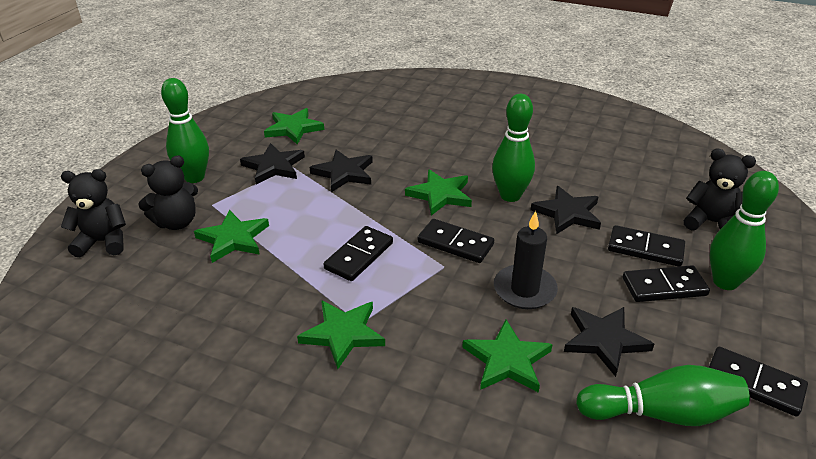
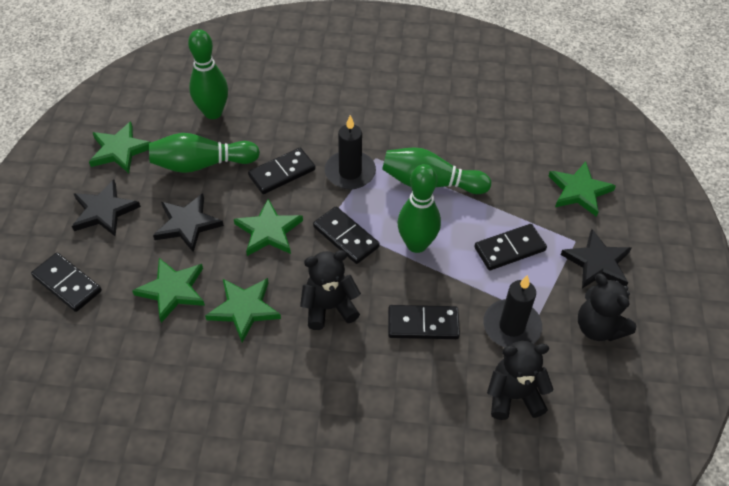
black candle: 1 -> 2
black star: 4 -> 3

